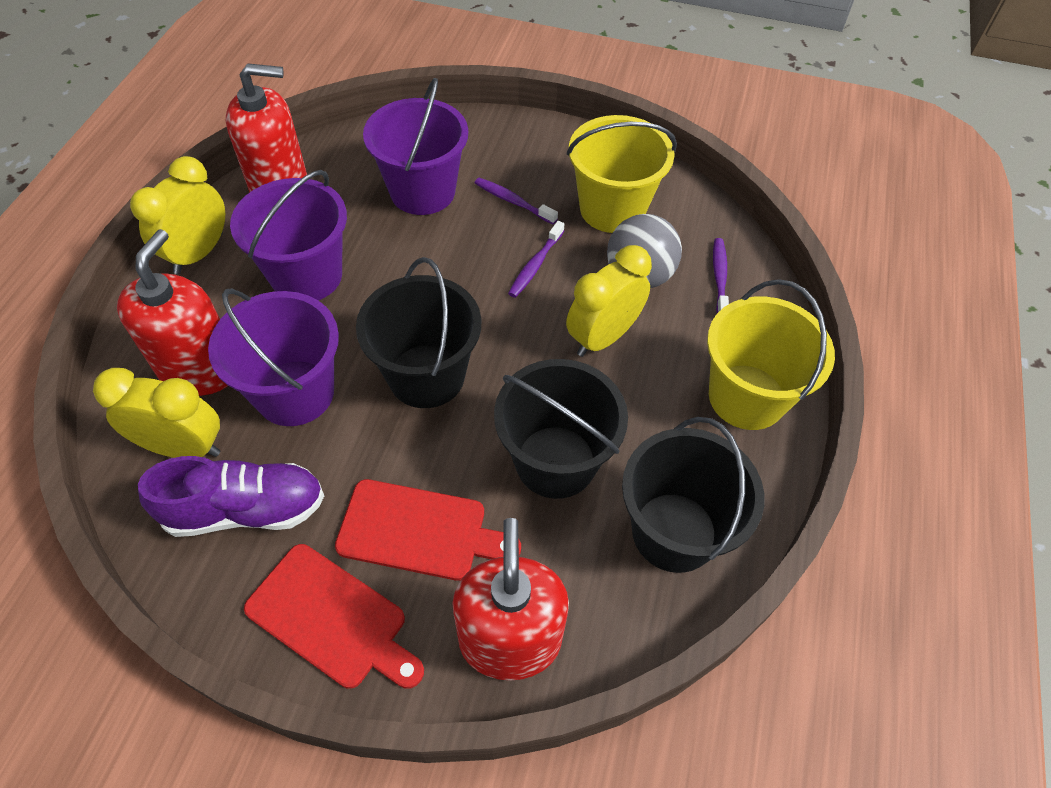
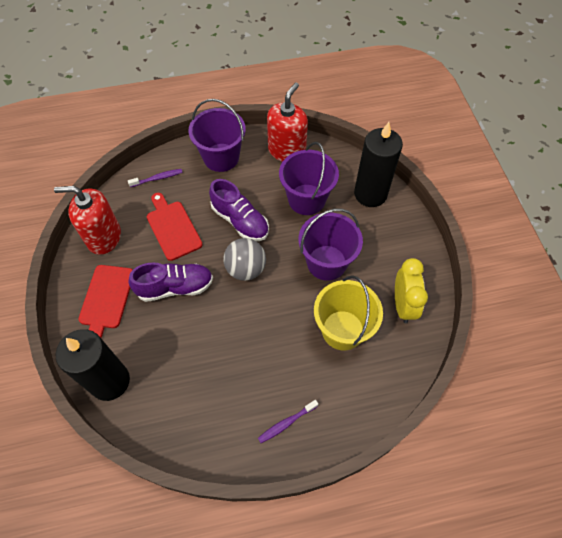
black bucket: 3 -> 0
black candle: 0 -> 2
purple shoe: 1 -> 2
purple toothbrush: 3 -> 2
red soap dispenser: 3 -> 2
yellow bucket: 2 -> 1
yellow clock: 3 -> 1

